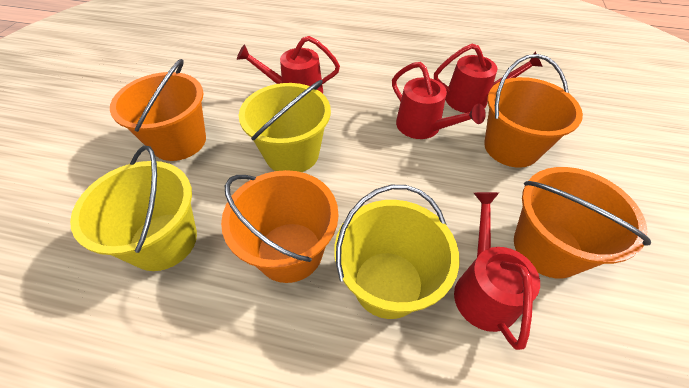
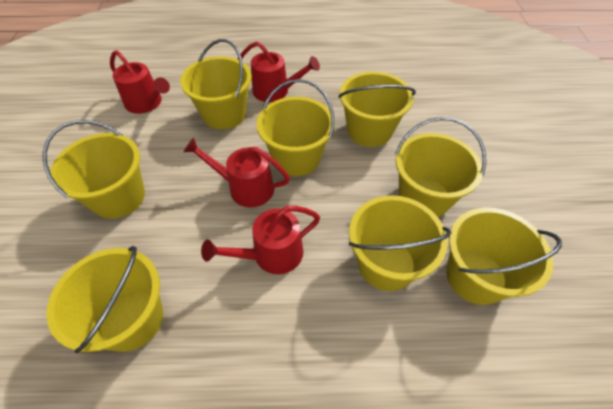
orange bucket: 4 -> 0
yellow bucket: 3 -> 8

